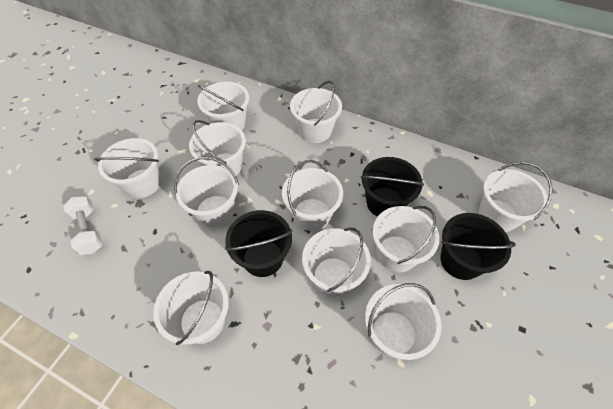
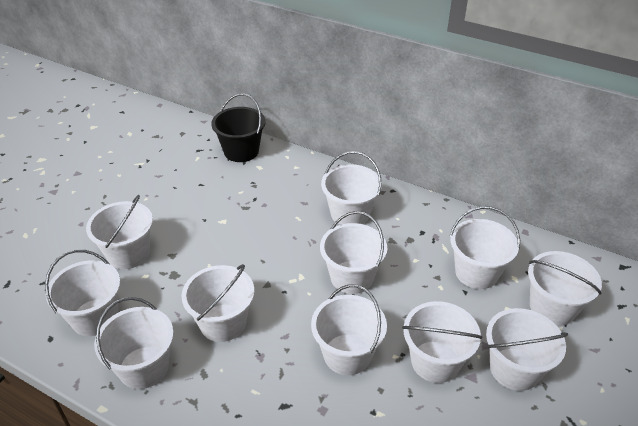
black bucket: 3 -> 1
white dumbbell: 1 -> 0

